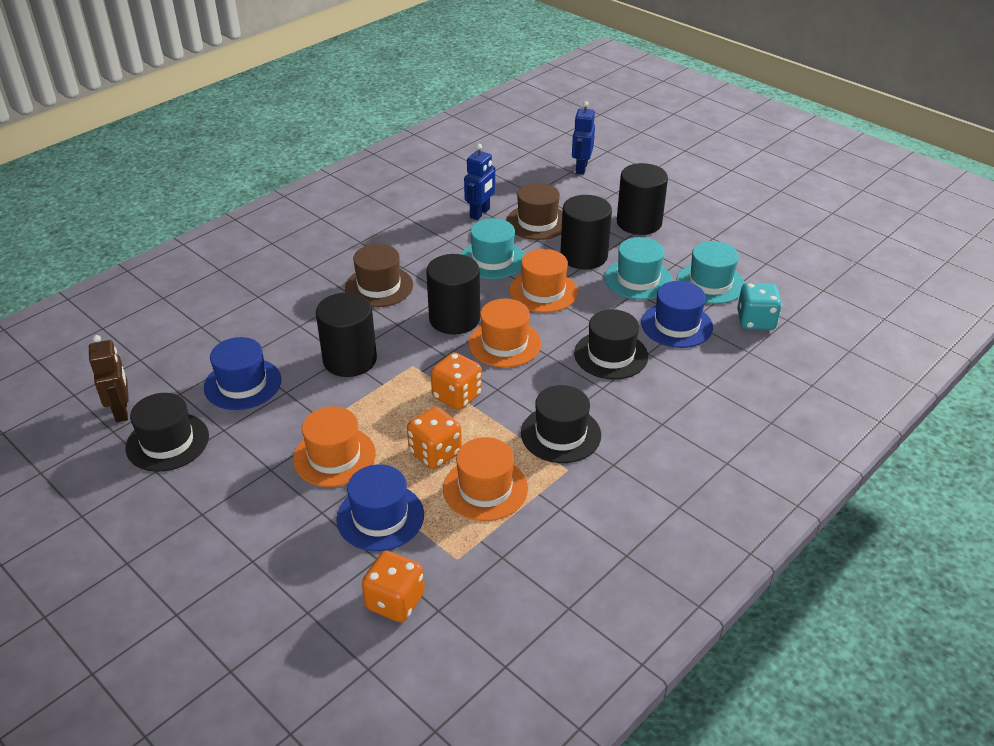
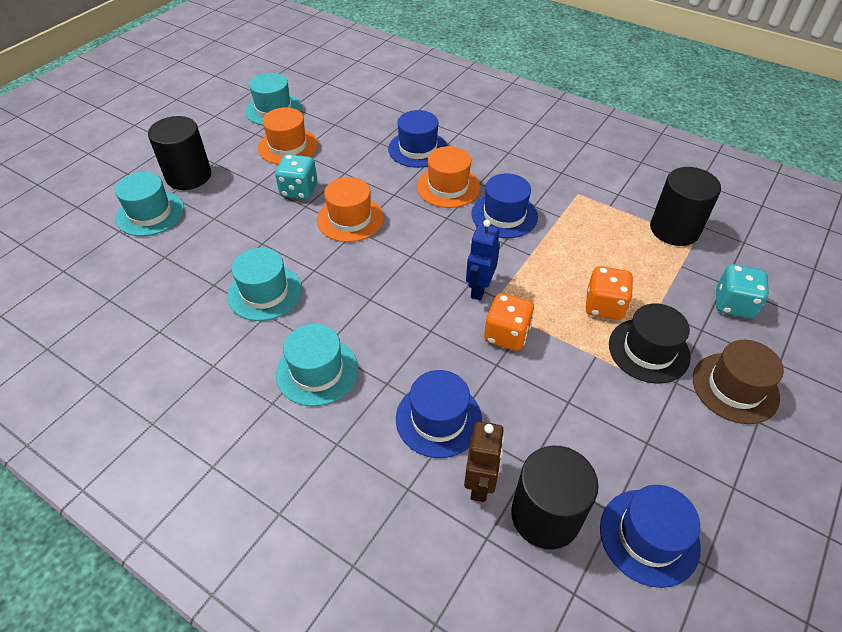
black cylinder: 4 -> 3
black hat: 3 -> 1
blue hat: 3 -> 4
blue robot: 2 -> 1
brown hat: 2 -> 1
orange dice: 3 -> 2
orange hat: 4 -> 3
turquoise dice: 1 -> 2
turquoise hat: 3 -> 4

